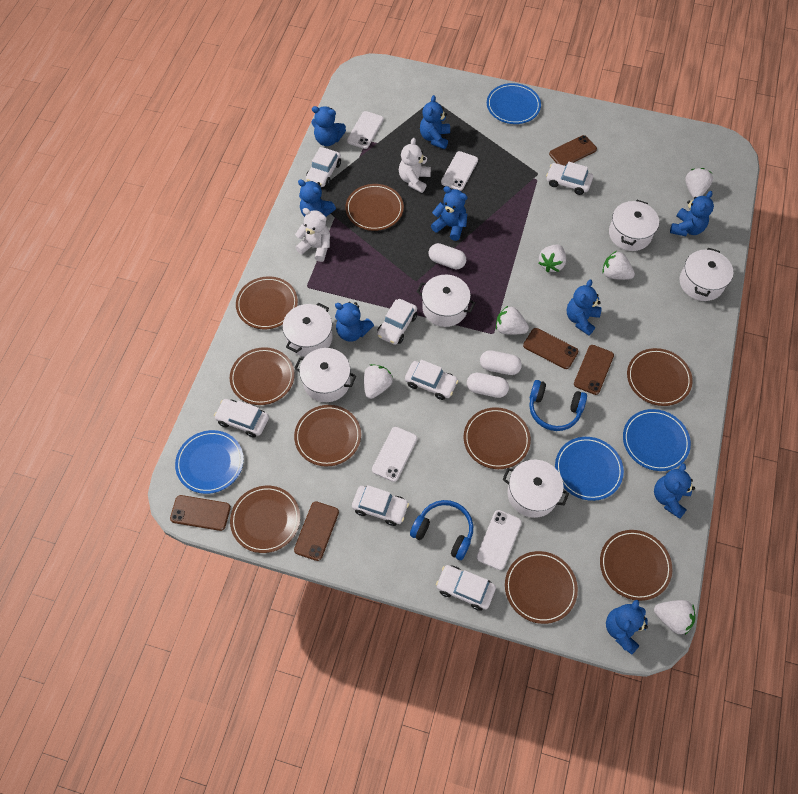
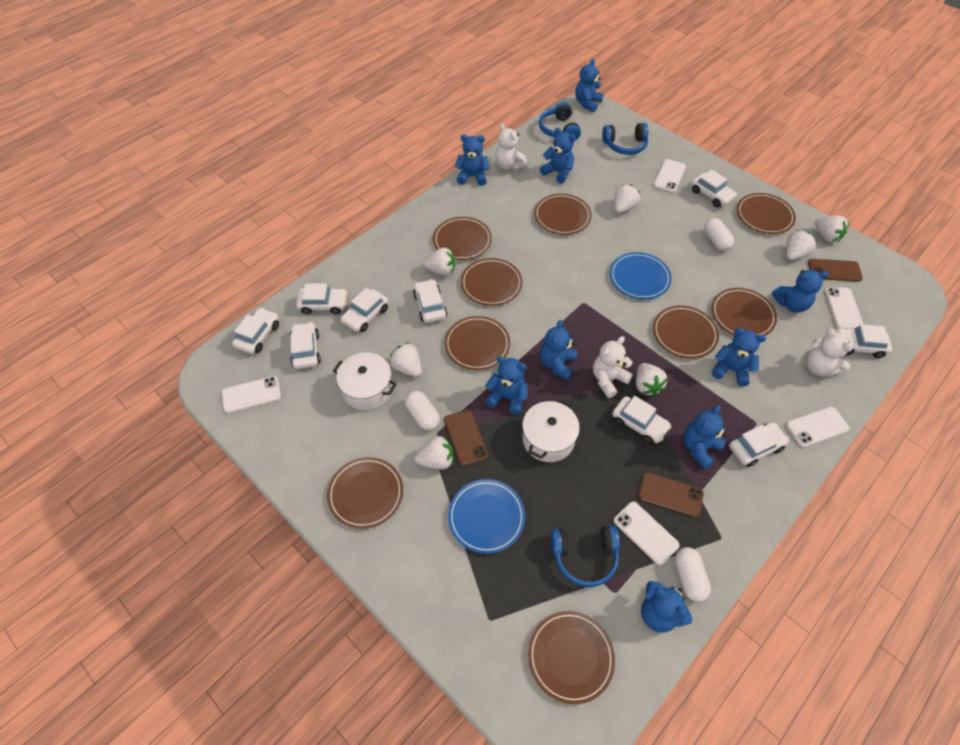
blue headphones: 2 -> 3
blue plate: 4 -> 2
brown phone: 5 -> 3
white car: 7 -> 9
white phone: 4 -> 5
white pot: 6 -> 2
white strawberry: 6 -> 7
white teddy bear: 2 -> 3

